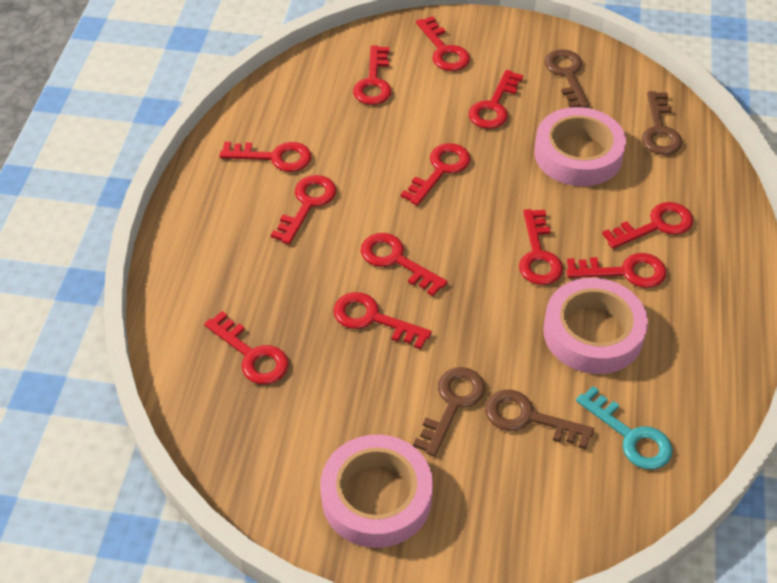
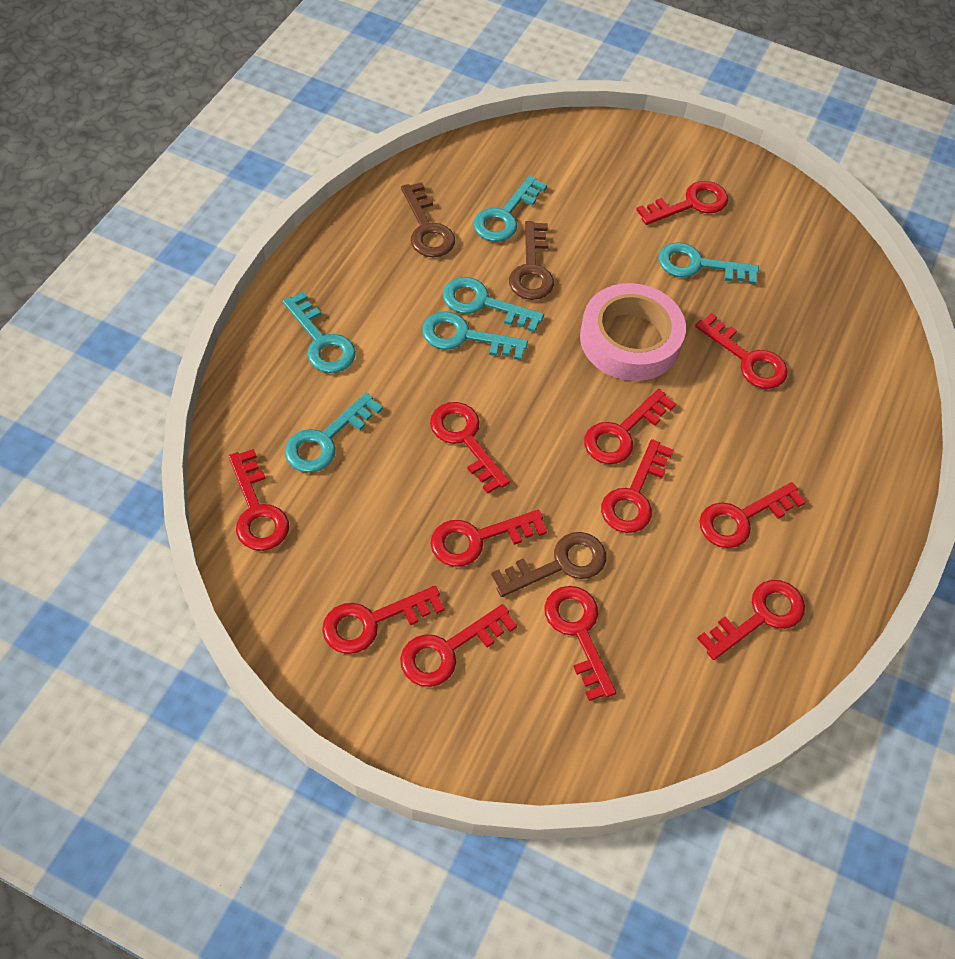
brown key: 4 -> 3
pink tape: 3 -> 1
turquoise key: 1 -> 6

